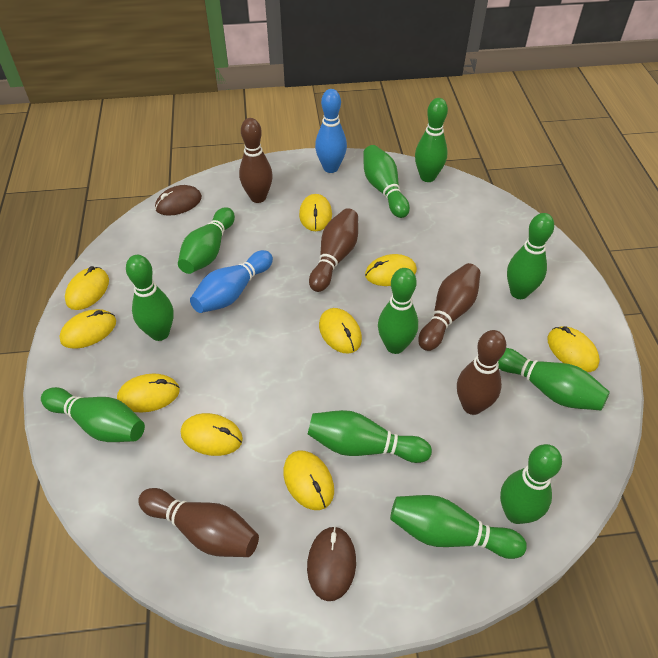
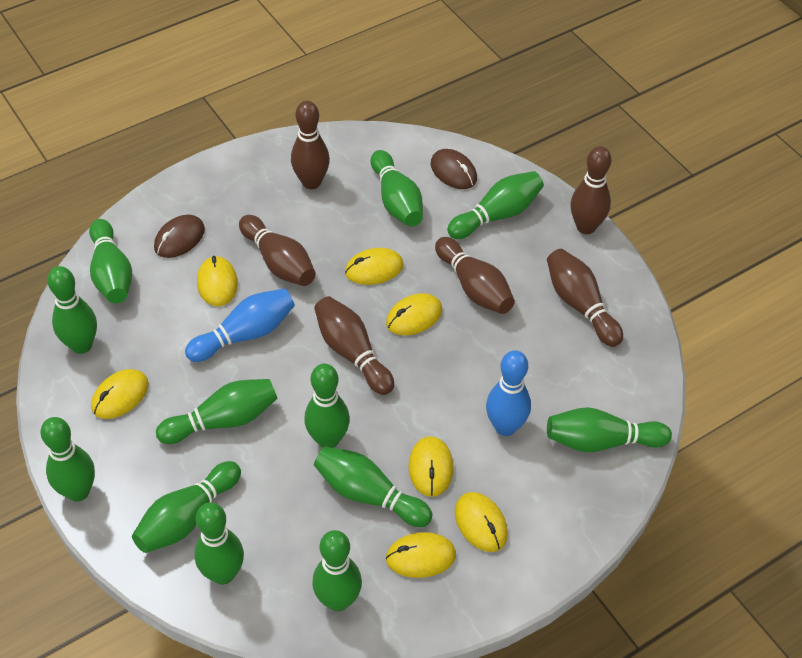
brown bowling pin: 5 -> 6
green bowling pin: 11 -> 12
yellow mouse: 9 -> 7

